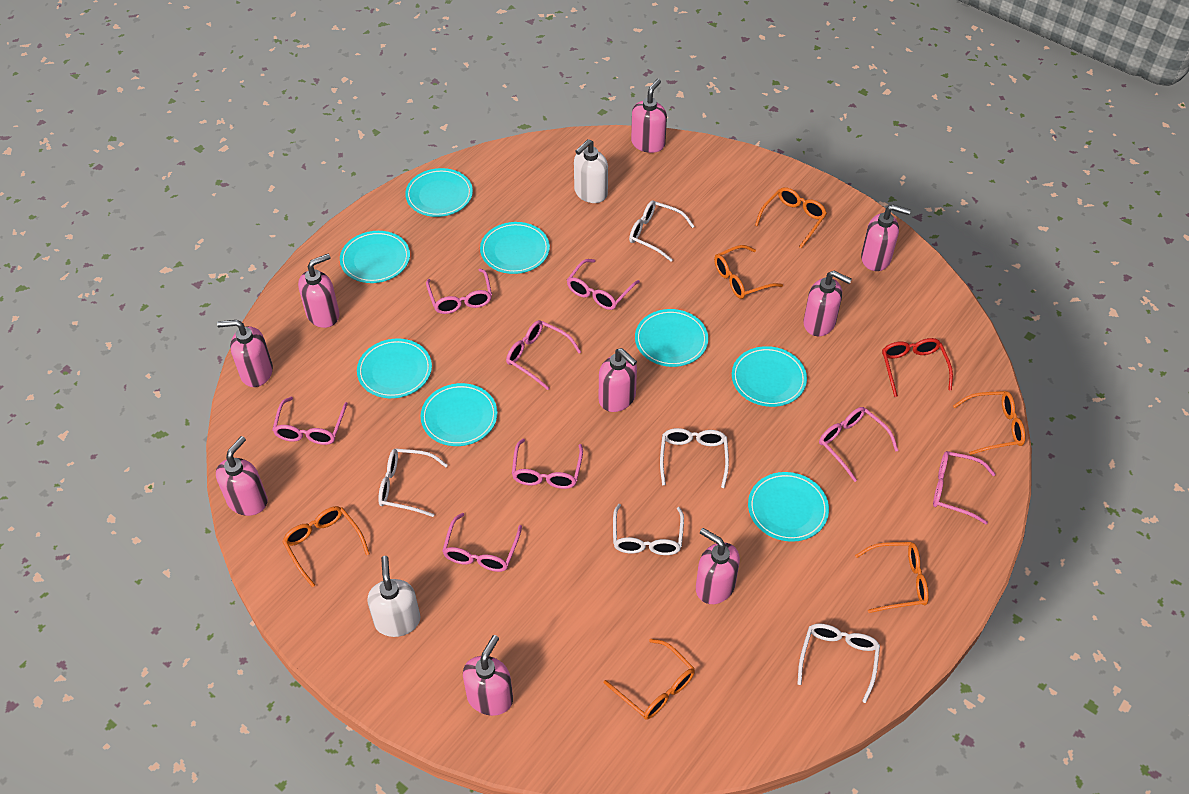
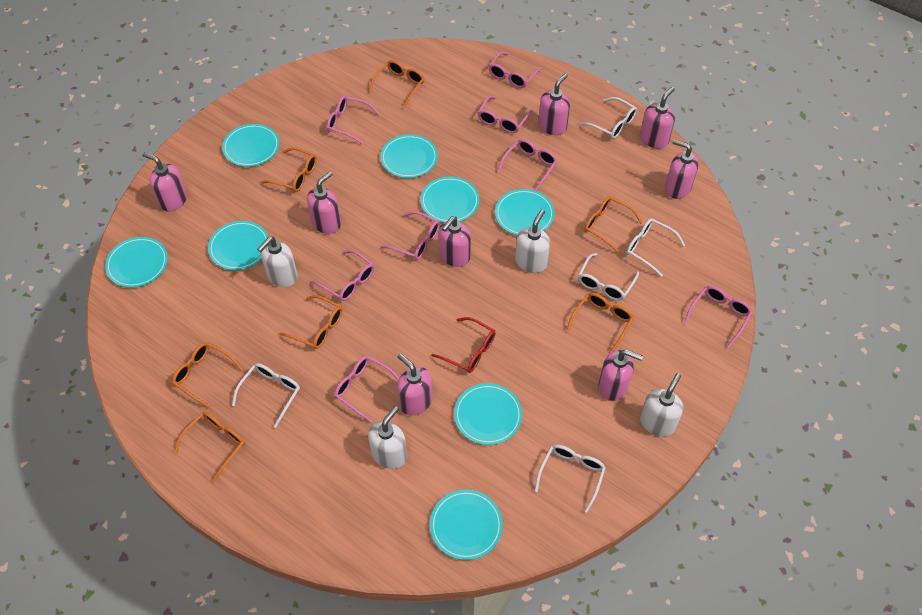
orange glasses: 6 -> 7
pink soap dispenser: 9 -> 8
white soap dispenser: 2 -> 4

